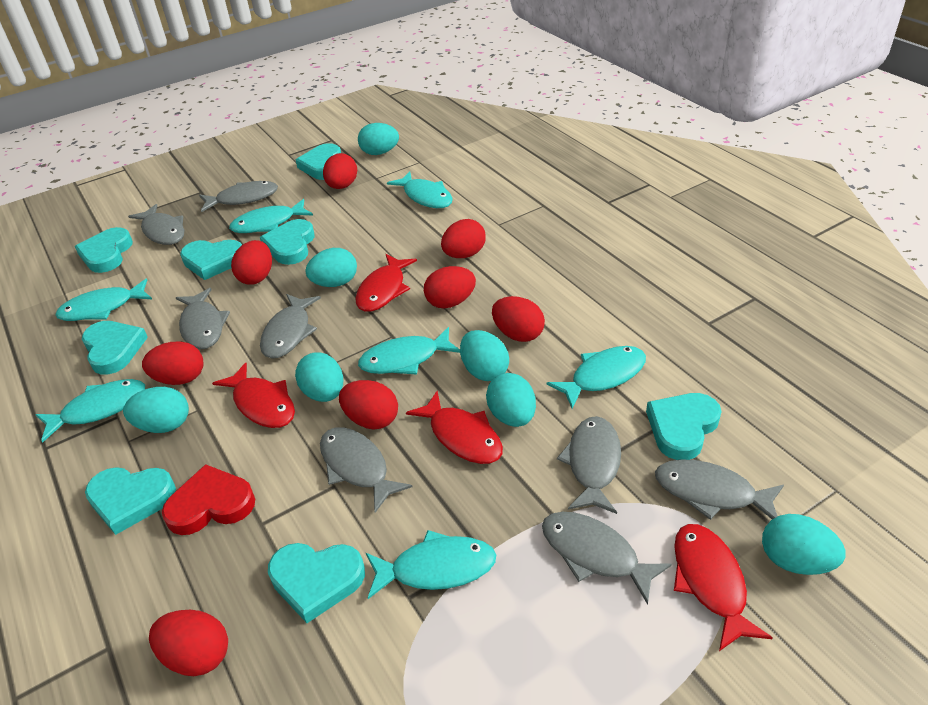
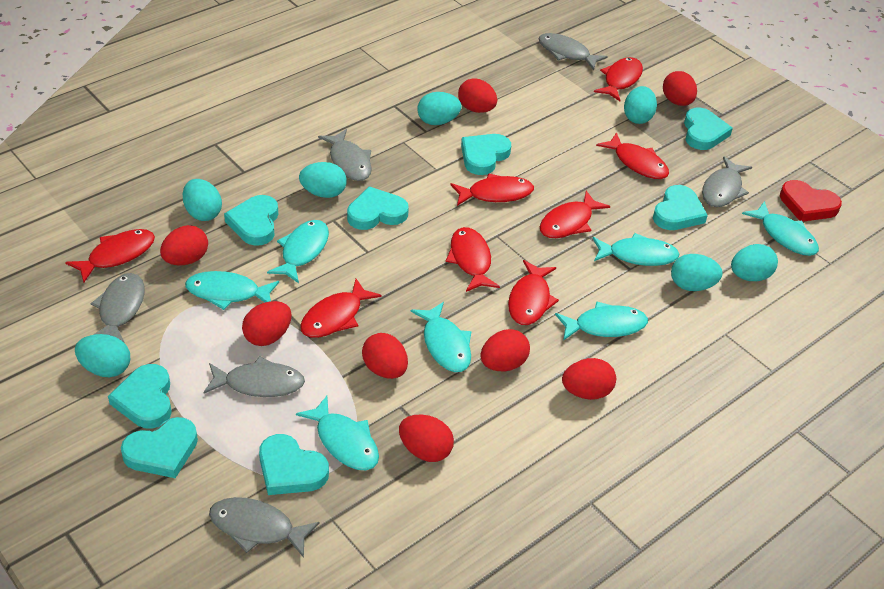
grey fish: 8 -> 6
red fish: 4 -> 8

